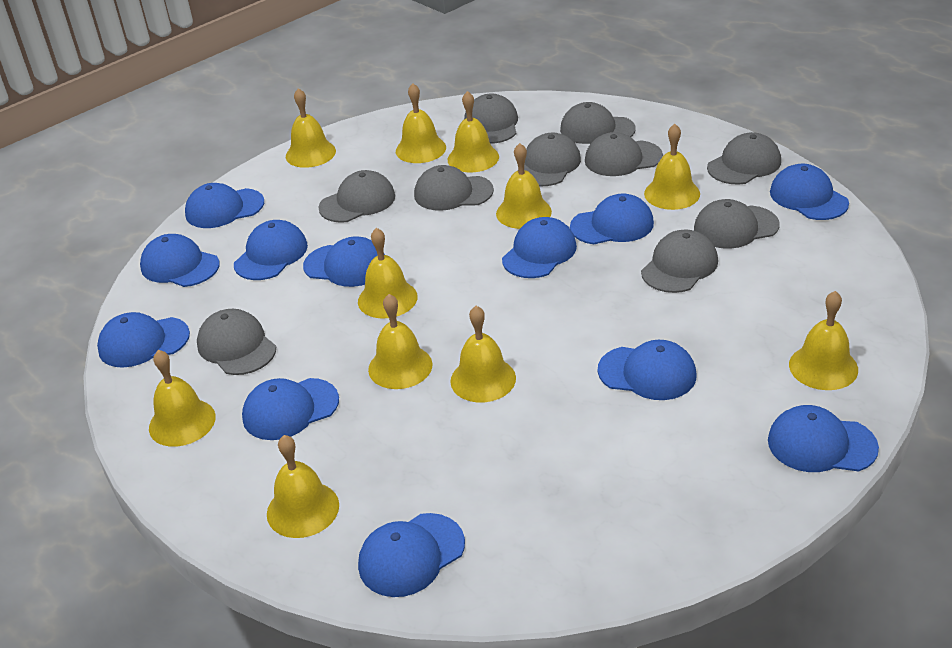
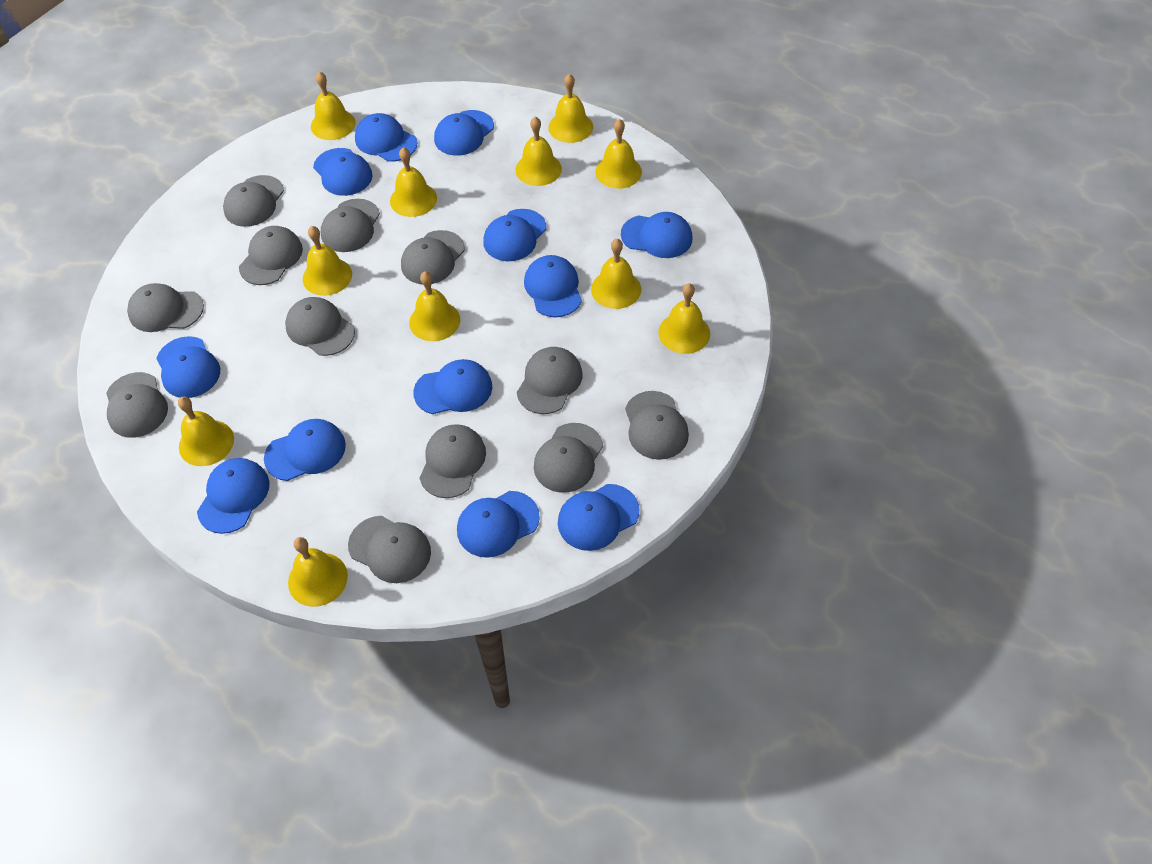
grey cap: 10 -> 12

